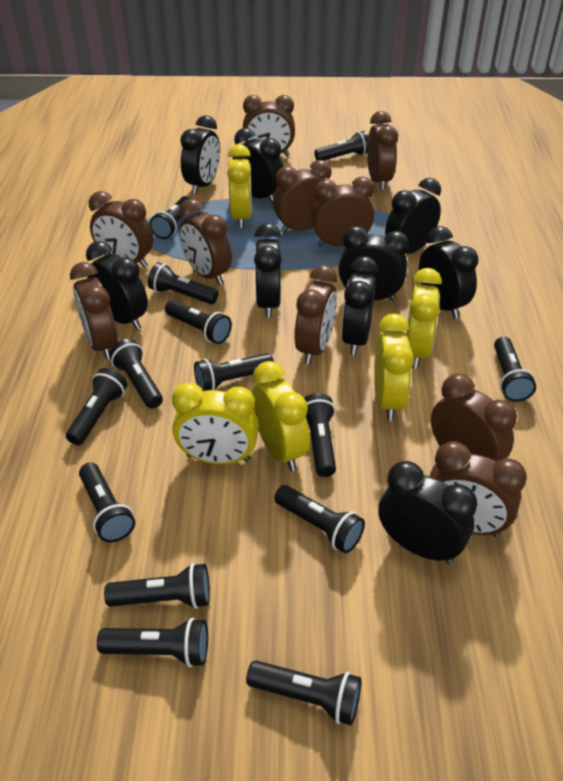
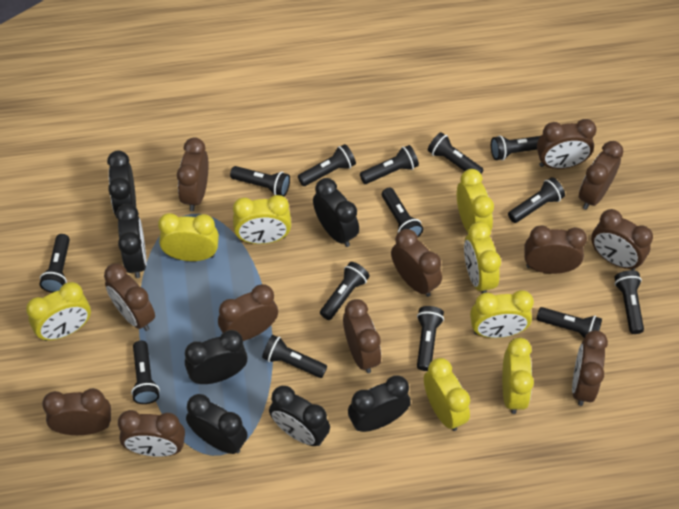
black clock: 9 -> 7
brown clock: 10 -> 12
yellow clock: 5 -> 8

